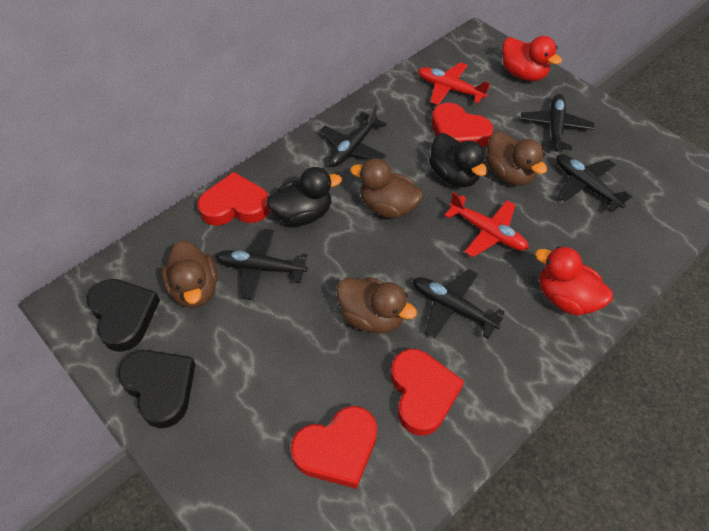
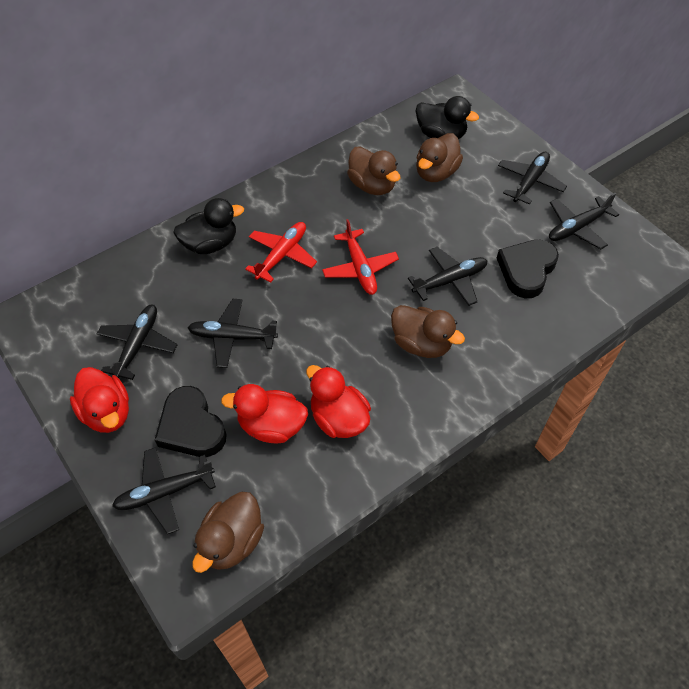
black plane: 5 -> 6
red duck: 2 -> 3
red heart: 4 -> 0

